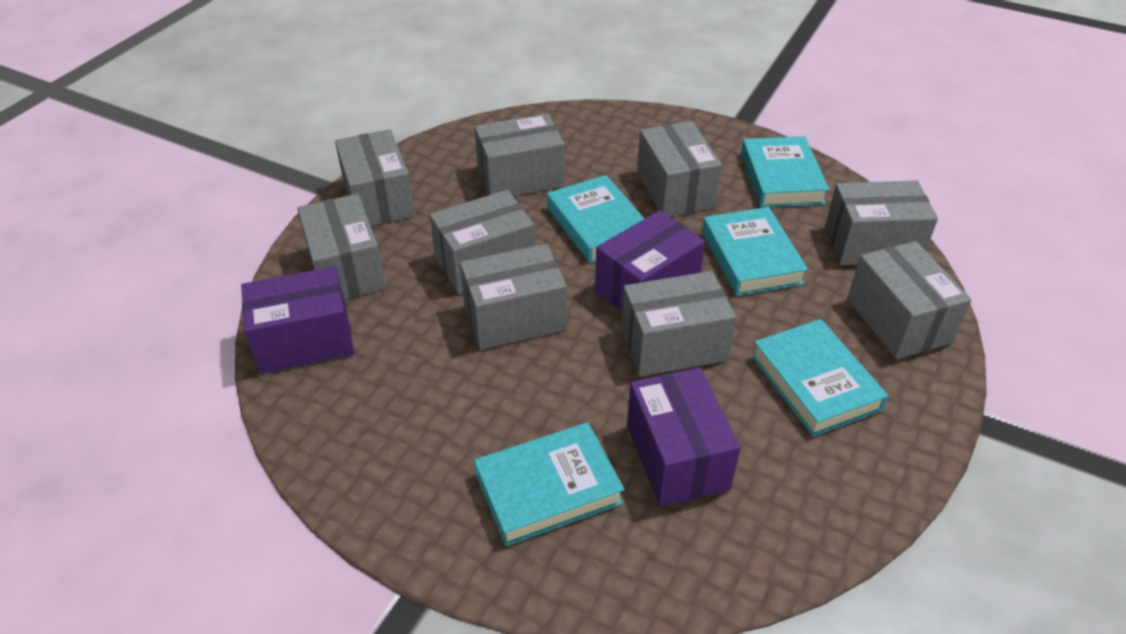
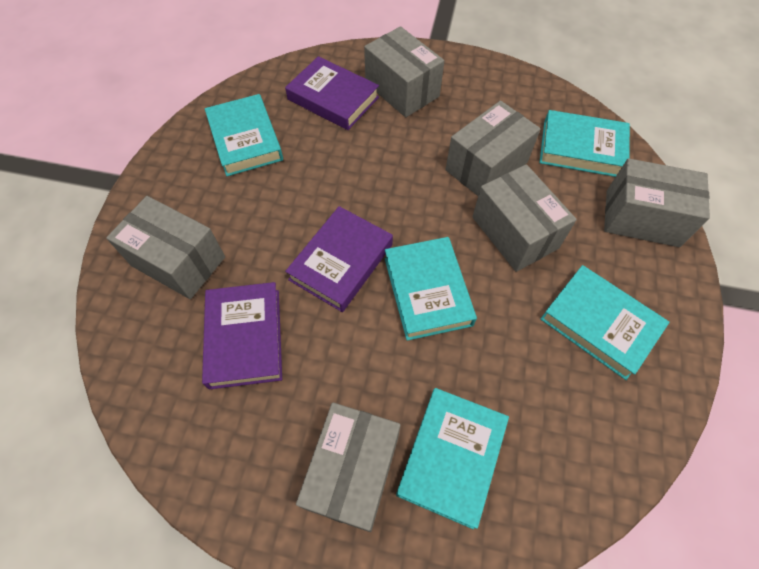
grey box: 9 -> 6
purple book: 0 -> 3
purple box: 3 -> 0

